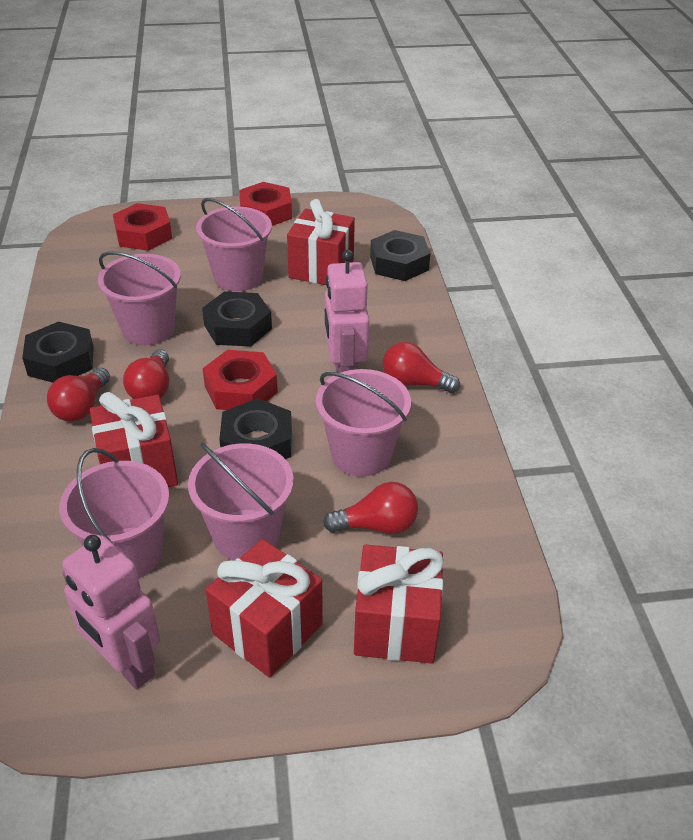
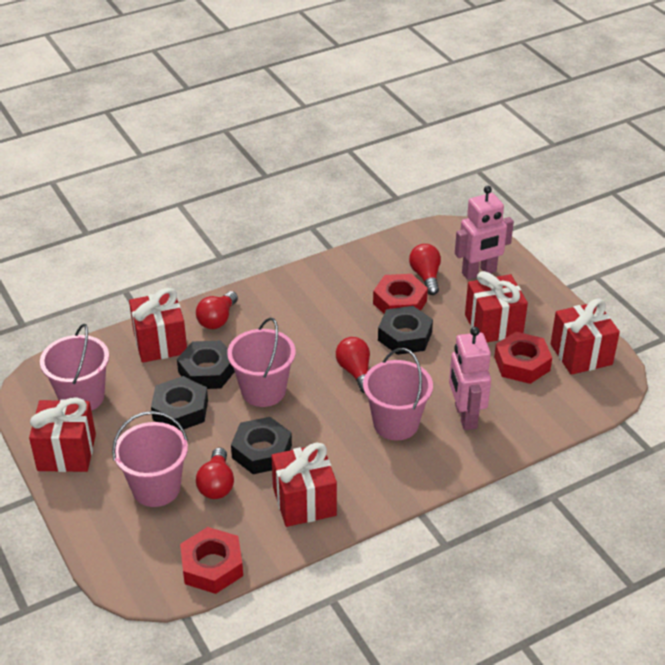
pink bucket: 5 -> 4
red gift: 4 -> 5

